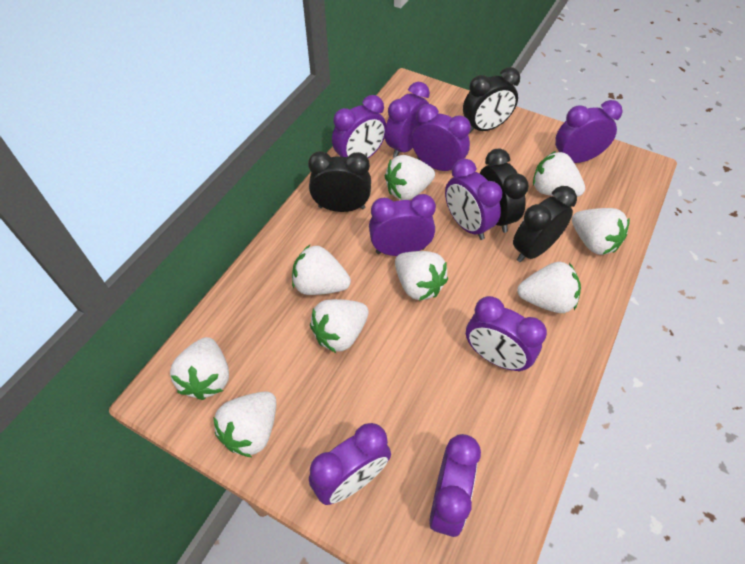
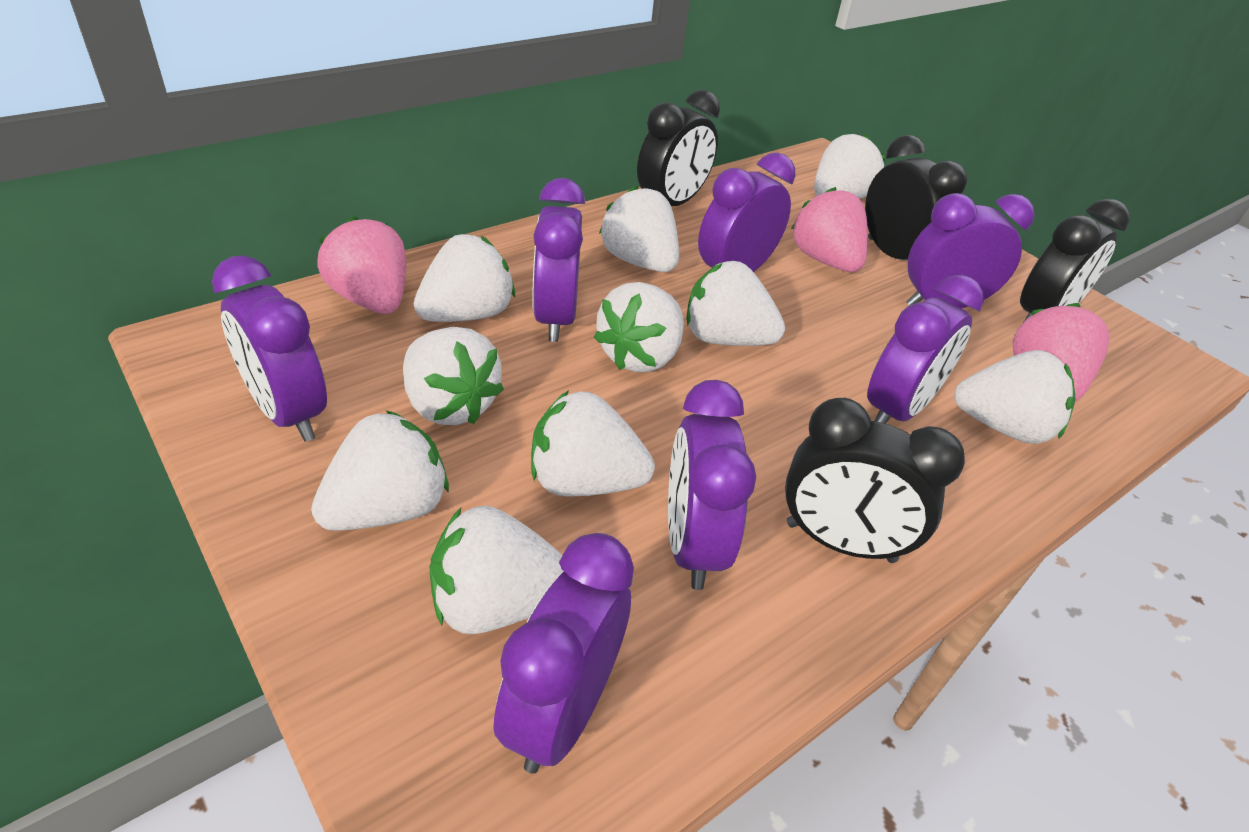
pink strawberry: 0 -> 3
purple clock: 9 -> 7
white strawberry: 9 -> 10

